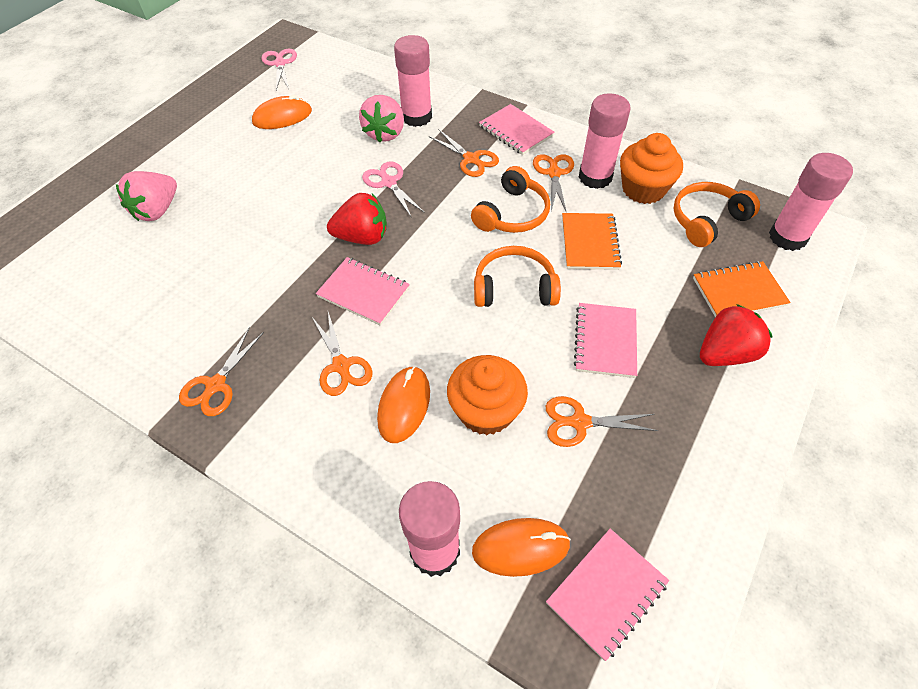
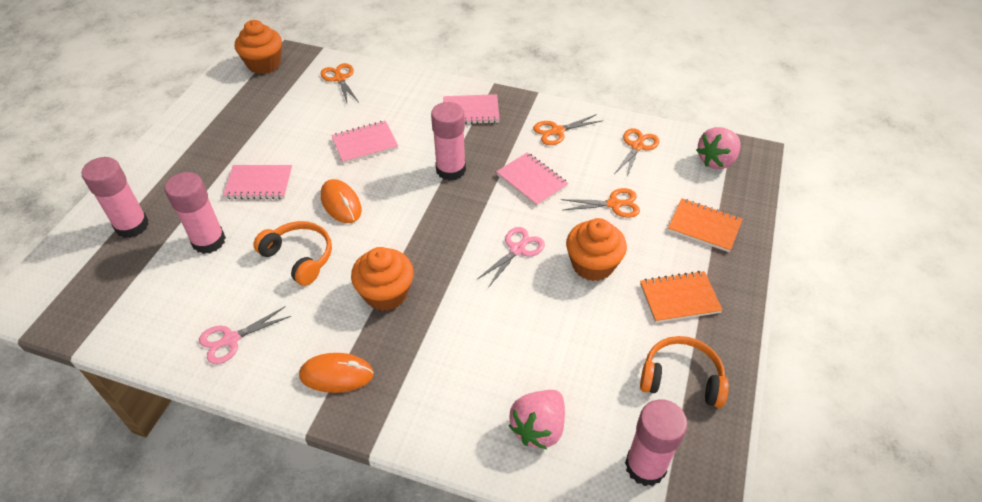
orange cupcake: 2 -> 3
orange headphones: 3 -> 2
orange mouse: 3 -> 2
orange scissors: 5 -> 4
red strawberry: 2 -> 0

